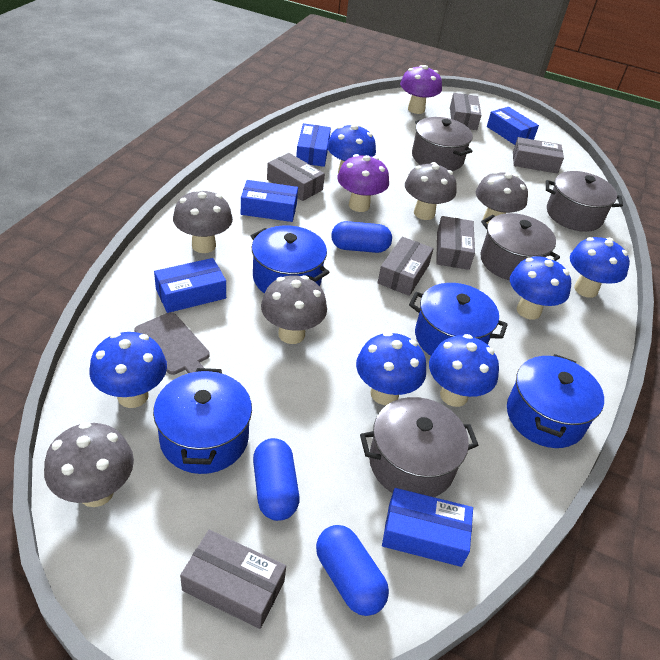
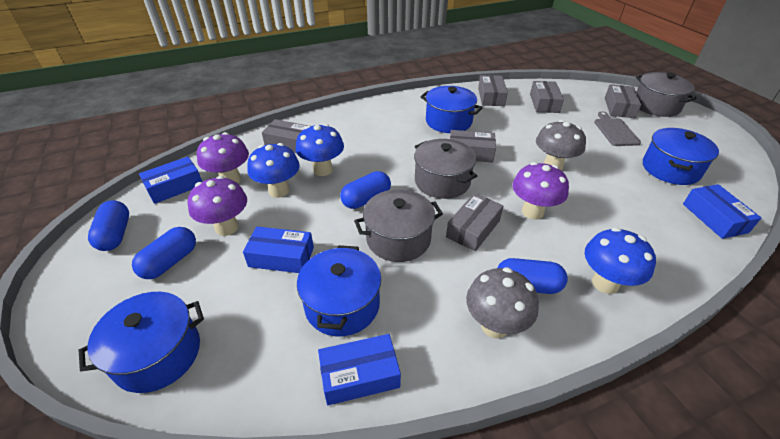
blue box: 5 -> 4
blue capsule: 3 -> 4
blue mushroom: 6 -> 3
grey mushroom: 5 -> 2
grey pot: 4 -> 3
purple mushroom: 2 -> 3

